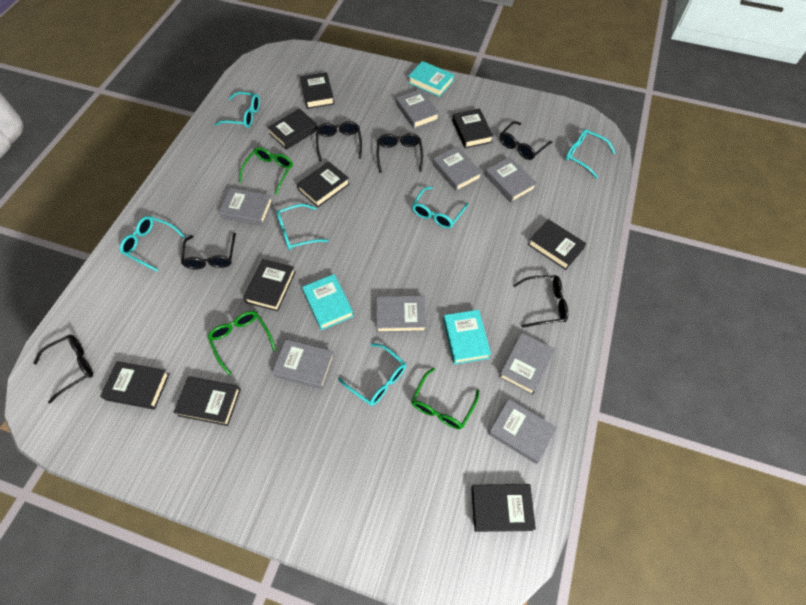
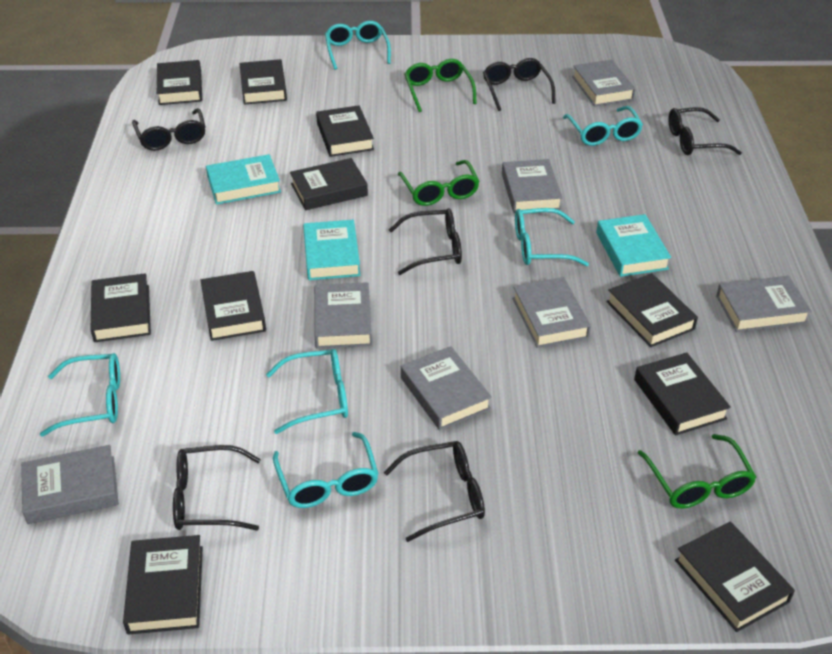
black book: 9 -> 10
grey book: 8 -> 7

